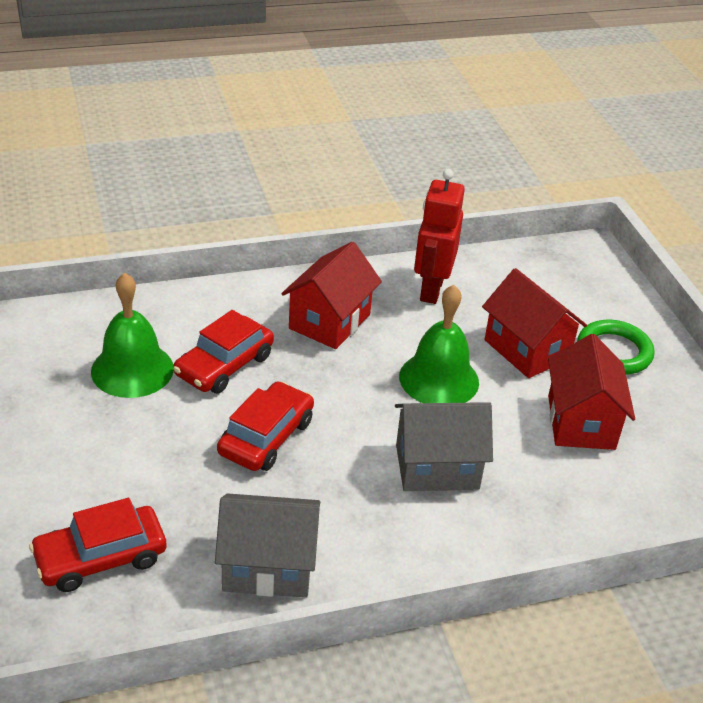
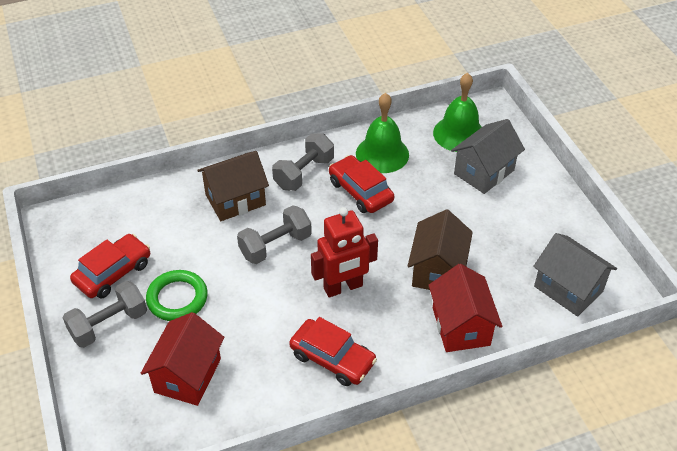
brown house: 0 -> 2
grey dumbbell: 0 -> 3
red house: 3 -> 2

